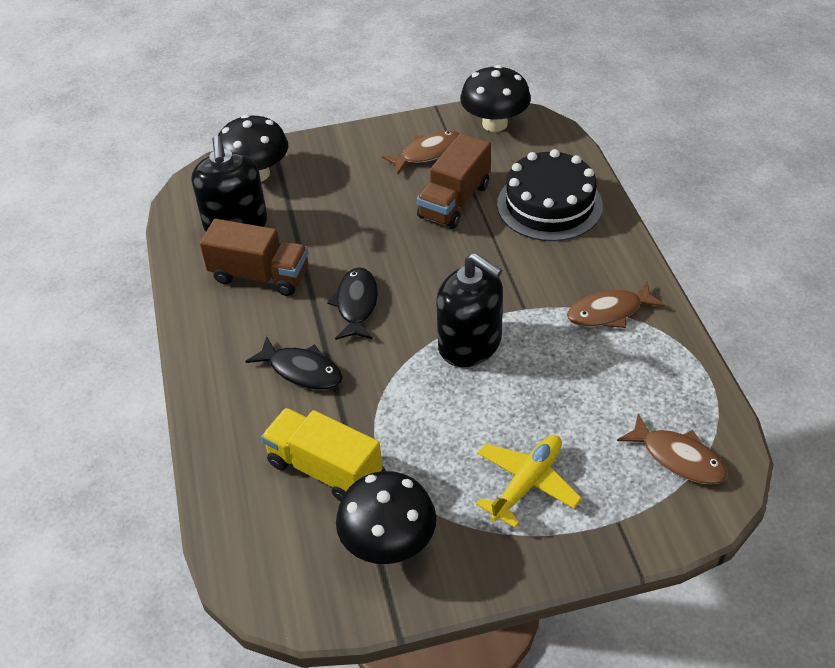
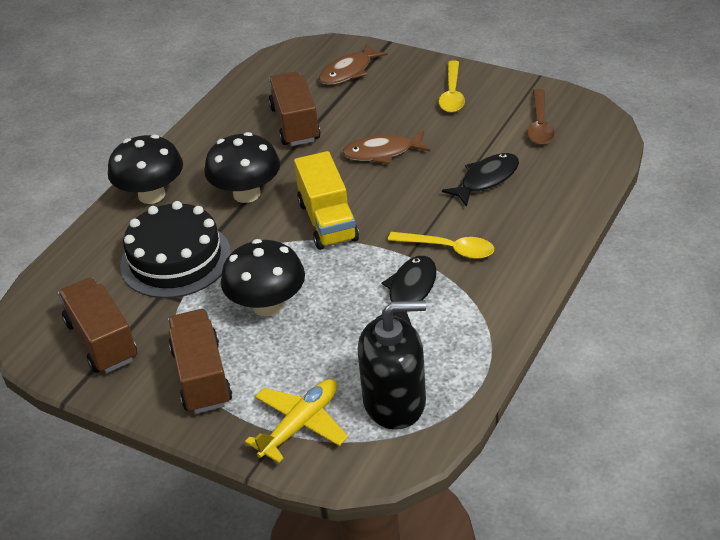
black soap dispenser: 2 -> 1
brown fish: 3 -> 2
brown spoon: 0 -> 1
brown truck: 2 -> 3
yellow spoon: 0 -> 2

